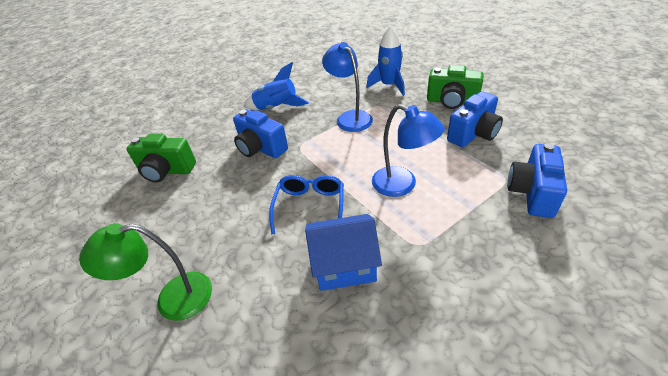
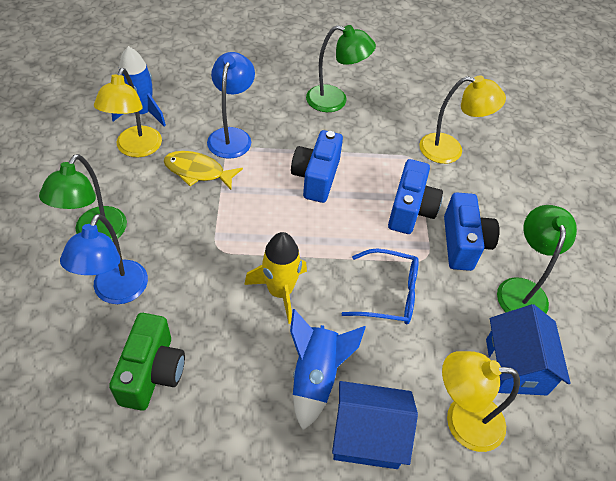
blue house: 1 -> 2
green camera: 2 -> 1
green lamp: 1 -> 3
yellow fish: 0 -> 1
yellow lamp: 0 -> 3
yellow rocket: 0 -> 1

